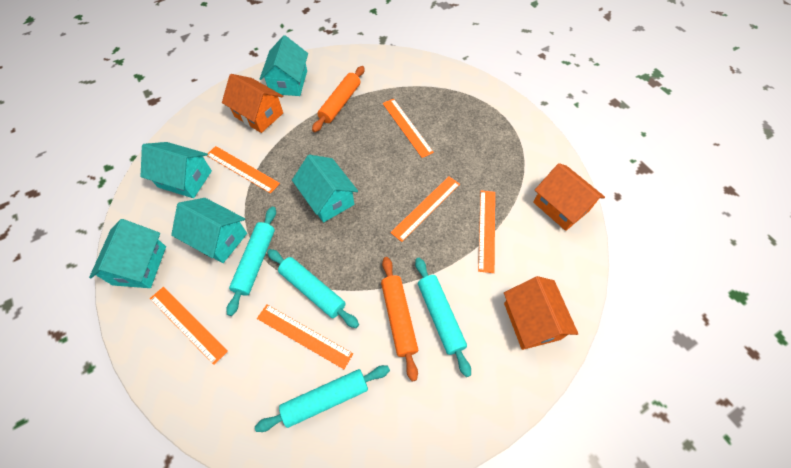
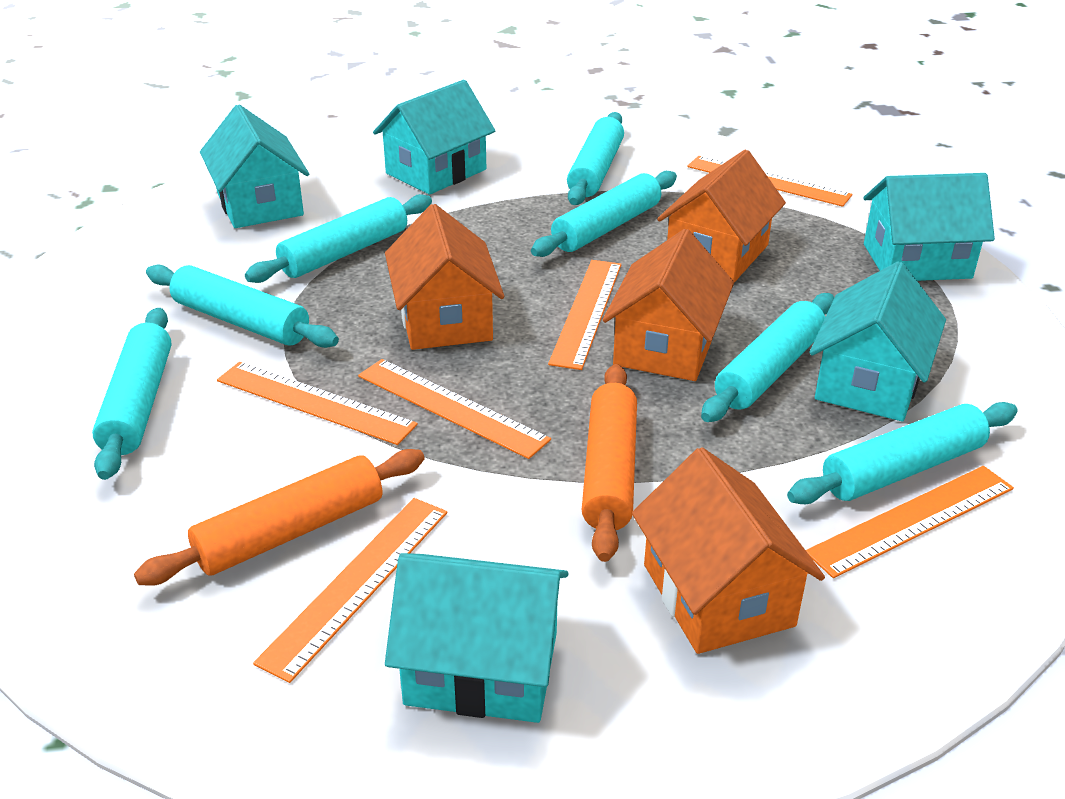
orange house: 3 -> 4
turquoise rolling pin: 4 -> 7

